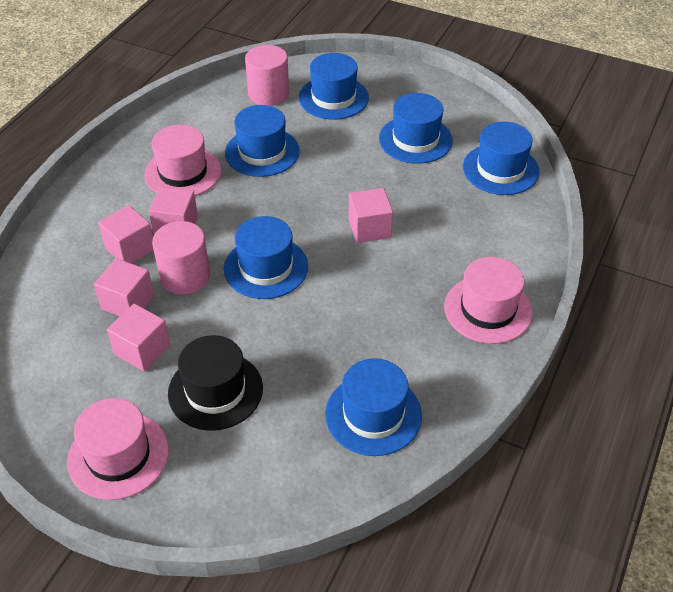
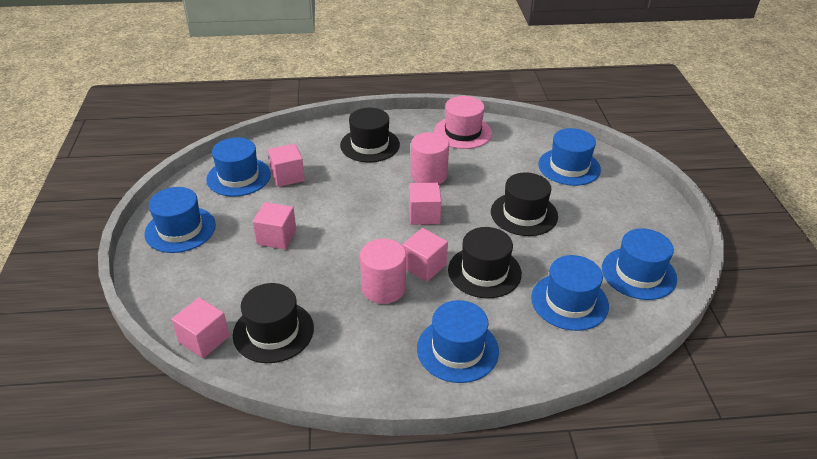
black hat: 1 -> 4
pink hat: 3 -> 1

